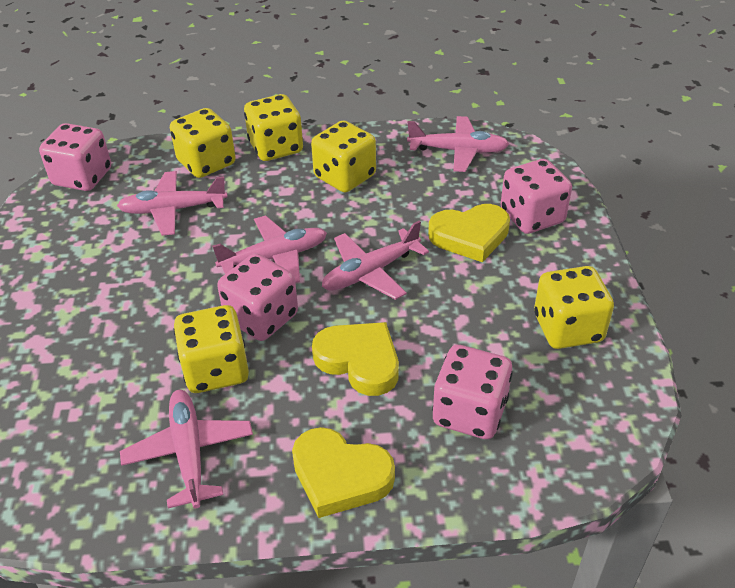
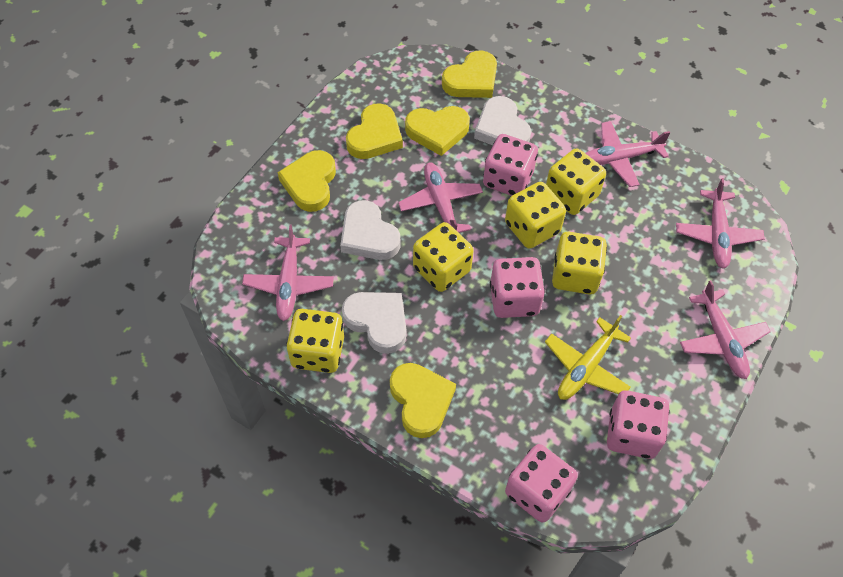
white heart: 0 -> 3
yellow heart: 3 -> 5
yellow plane: 0 -> 1

